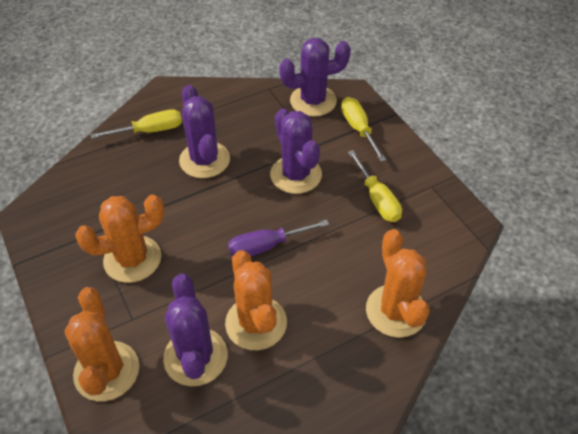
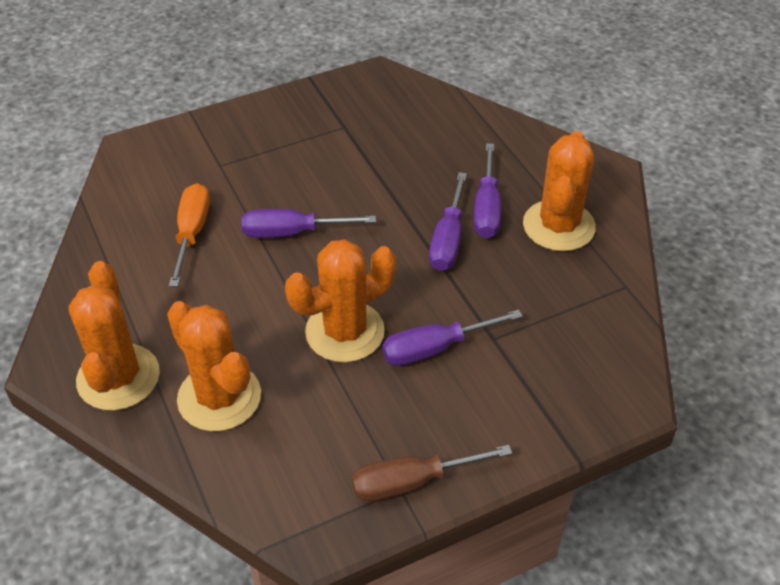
brown screwdriver: 0 -> 1
orange screwdriver: 0 -> 1
purple cactus: 4 -> 0
purple screwdriver: 1 -> 4
yellow screwdriver: 3 -> 0

